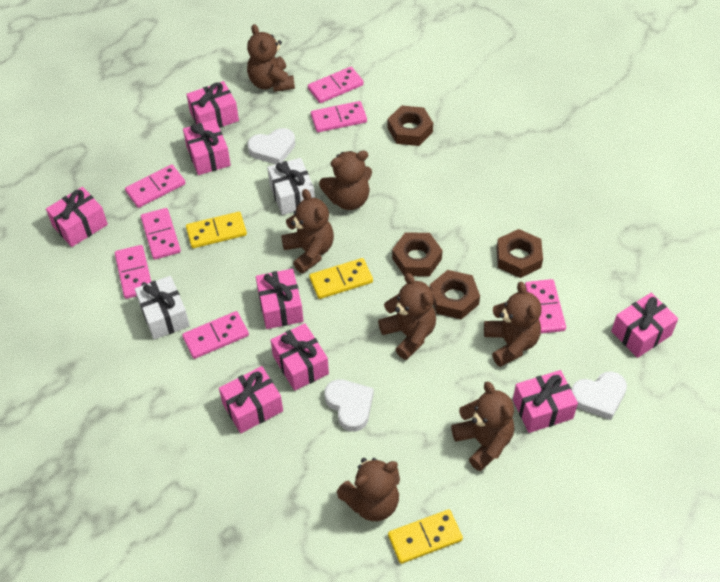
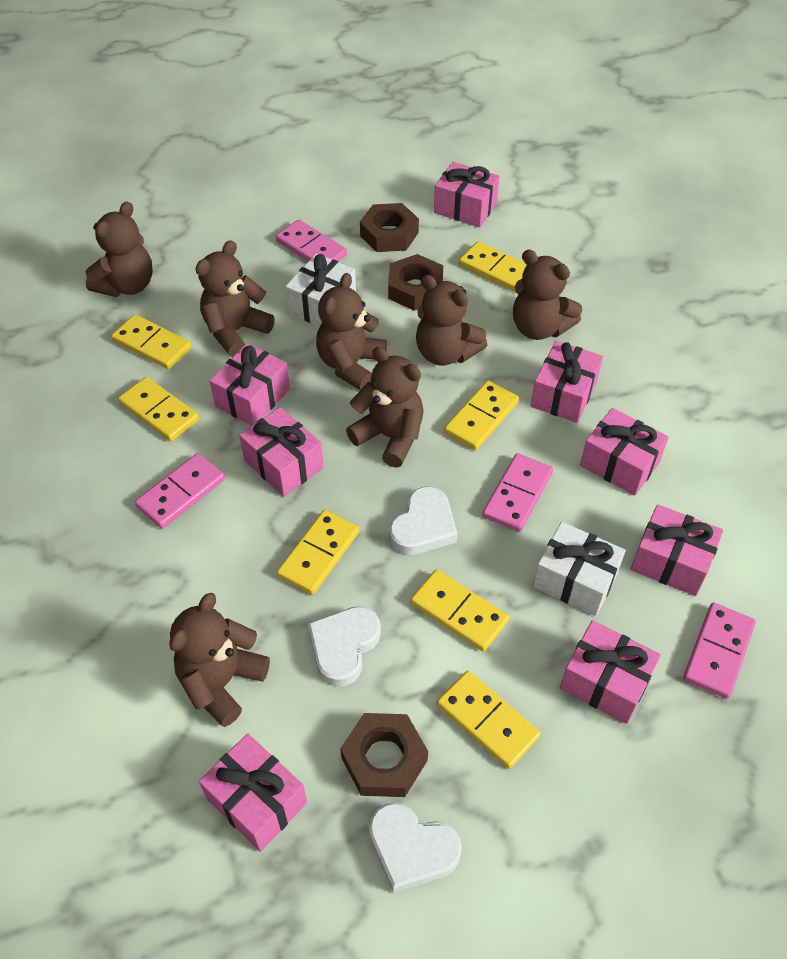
brown nut: 4 -> 3
pink domino: 7 -> 4
yellow domino: 3 -> 7

